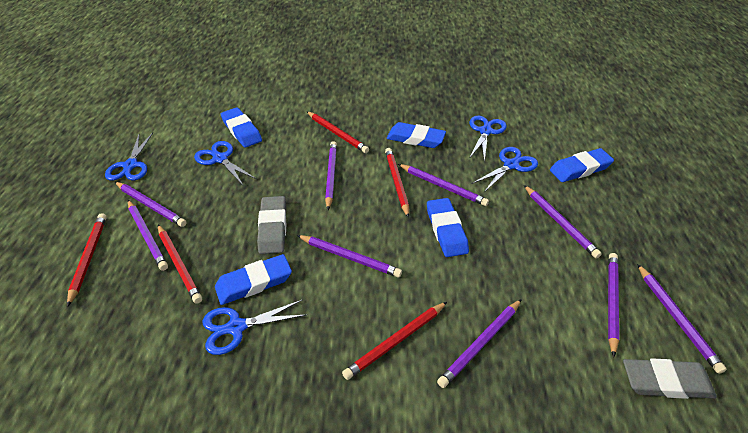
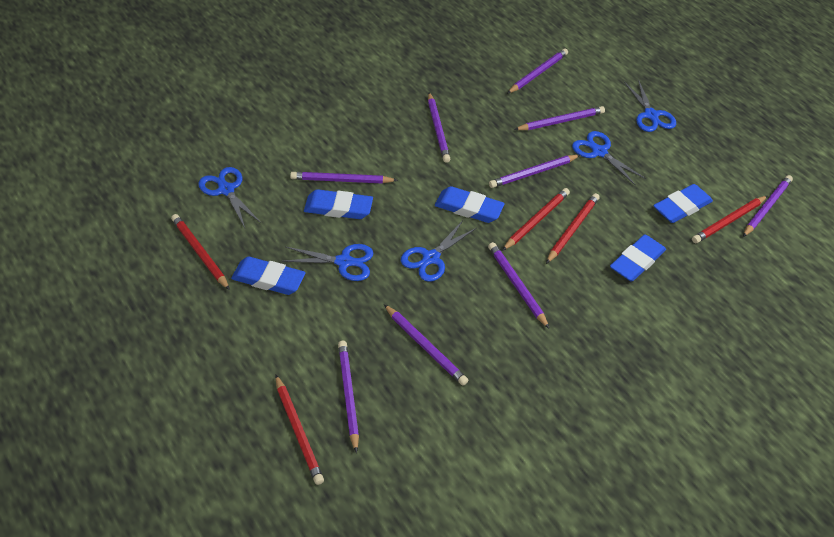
grey eraser: 2 -> 0

